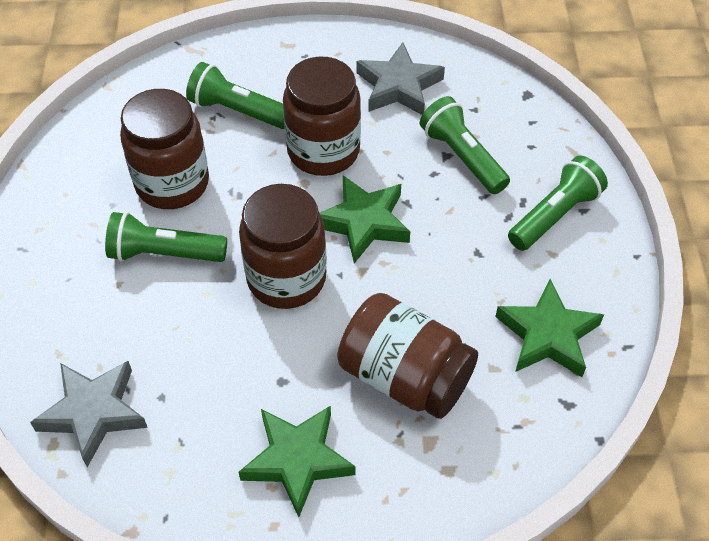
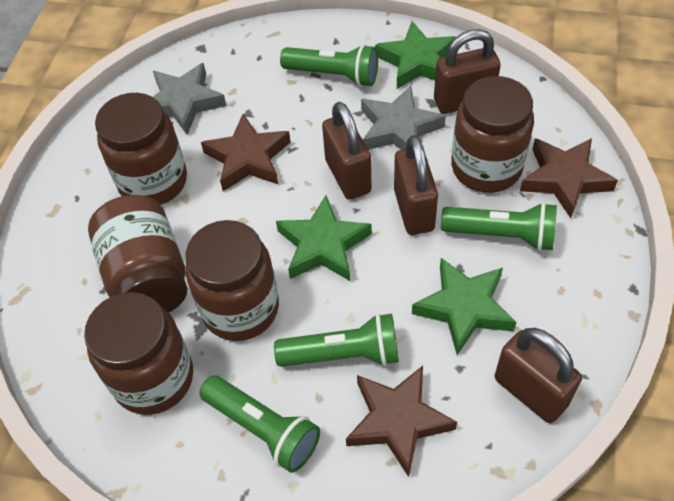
brown jar: 4 -> 5
brown padlock: 0 -> 4
brown star: 0 -> 3

